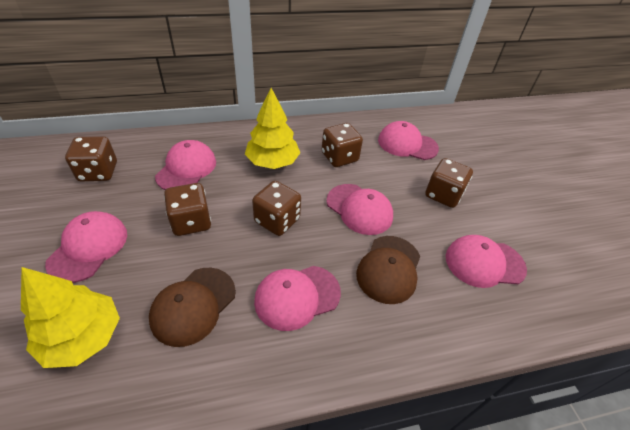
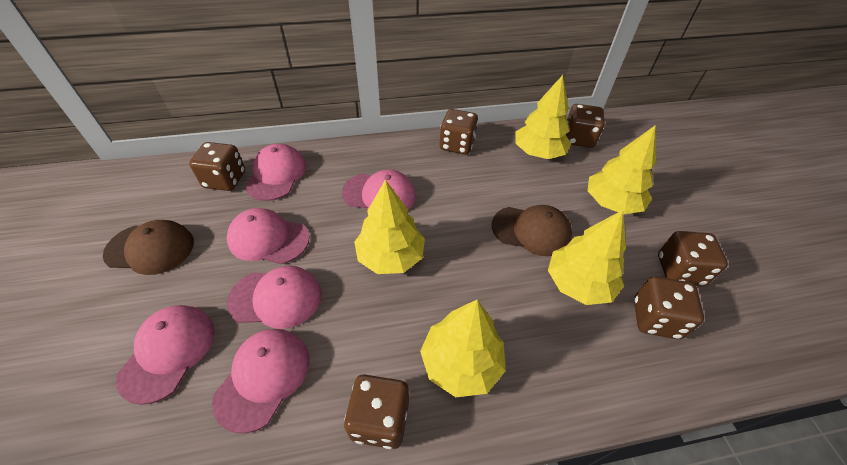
brown dice: 5 -> 6
yellow tree: 2 -> 5

